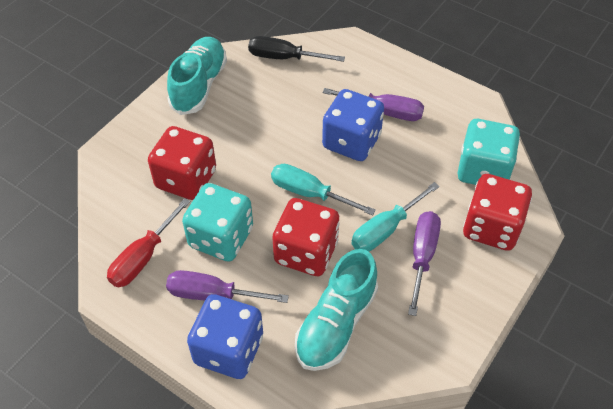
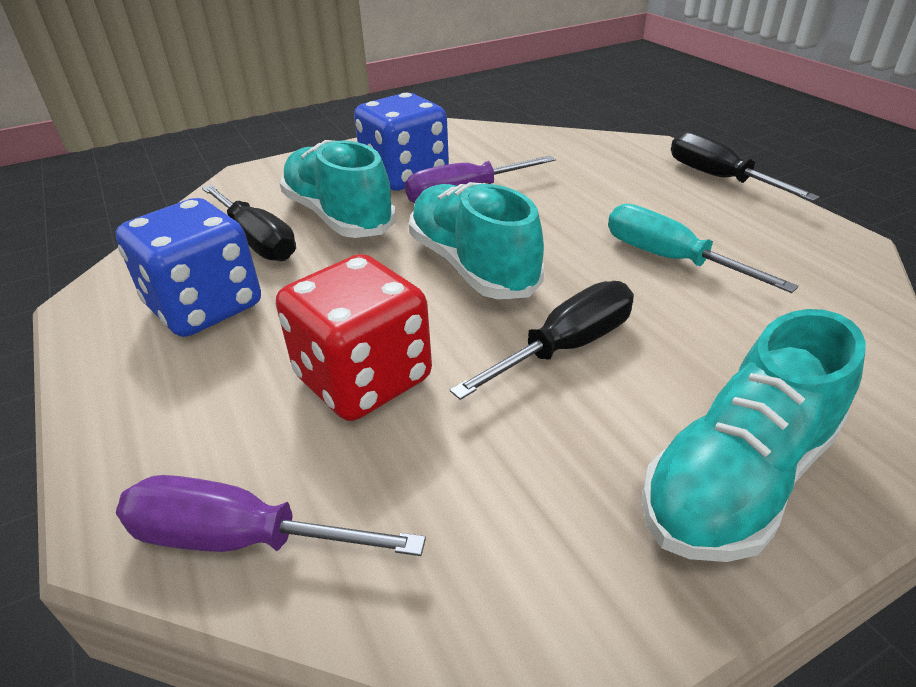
black screwdriver: 1 -> 3
purple screwdriver: 3 -> 2
red dice: 3 -> 1
red screwdriver: 1 -> 0
turquoise dice: 2 -> 0
turquoise screwdriver: 2 -> 1
turquoise shoe: 2 -> 3

